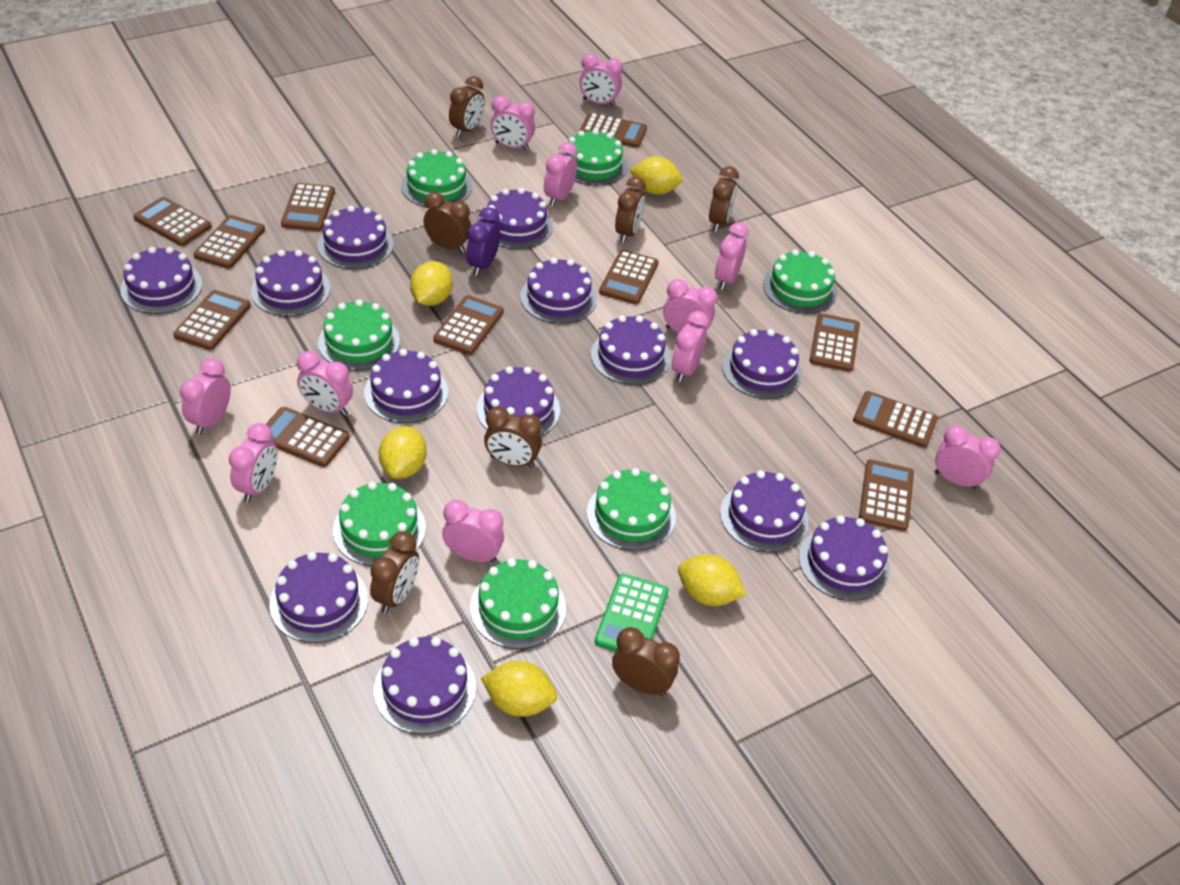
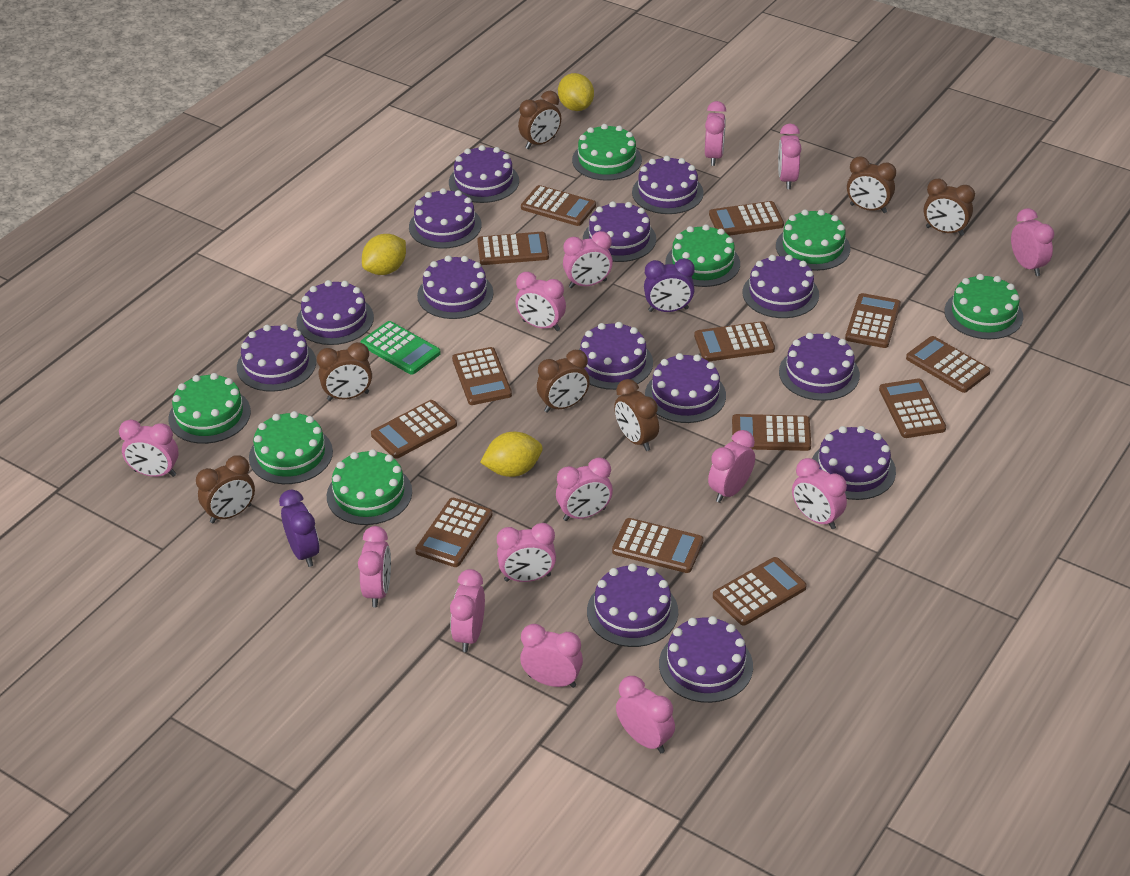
brown calculator: 11 -> 13
pink clock: 11 -> 14
purple cake: 13 -> 14
purple clock: 1 -> 2
yellow lemon: 5 -> 3

